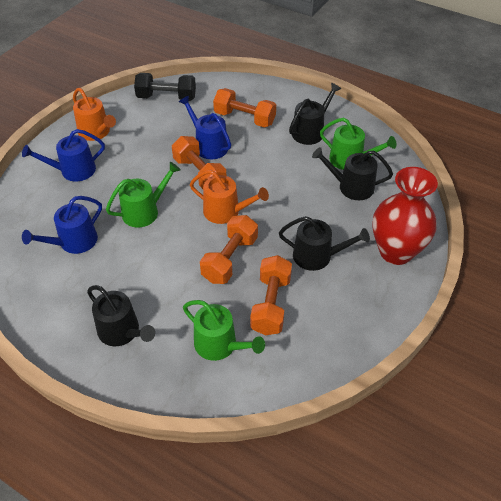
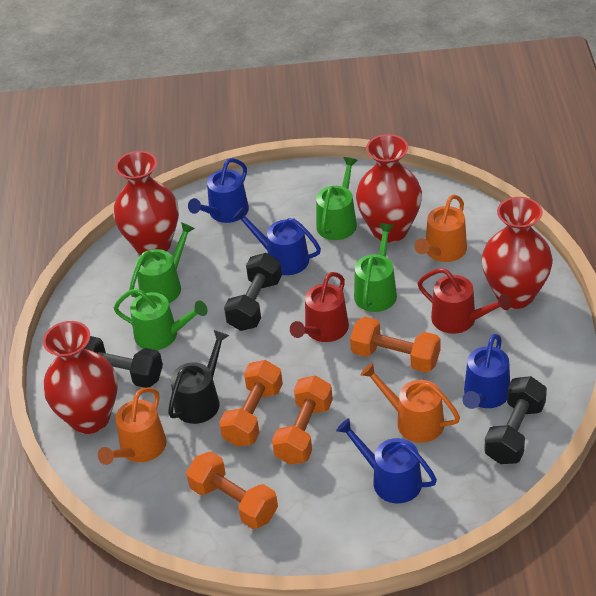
black dumbbell: 1 -> 3
black watering can: 4 -> 1
blue watering can: 3 -> 4
green watering can: 3 -> 4
orange watering can: 2 -> 3
red vase: 1 -> 4
red watering can: 0 -> 2

